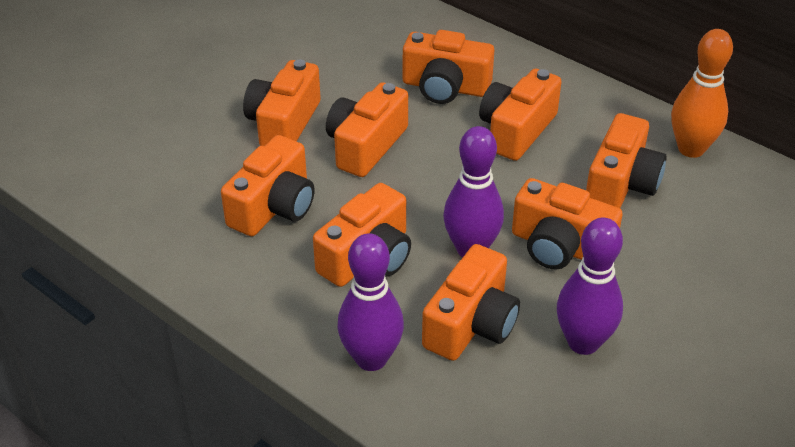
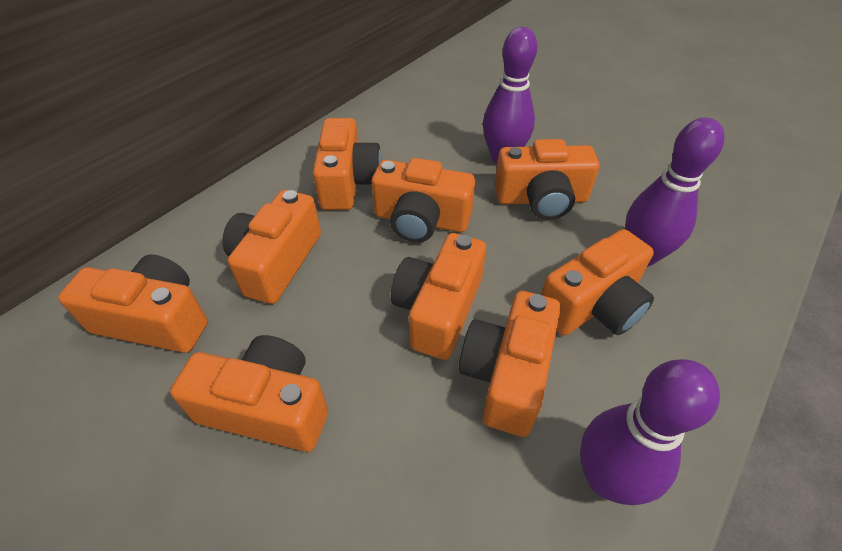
orange bowling pin: 1 -> 0

